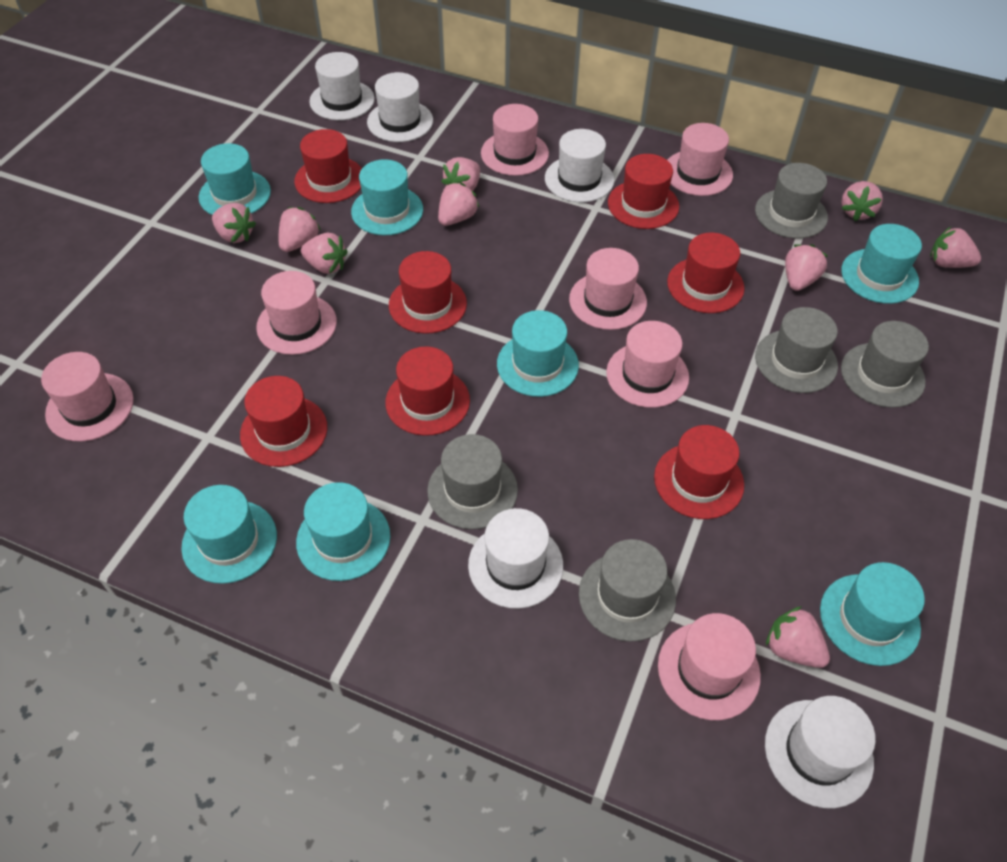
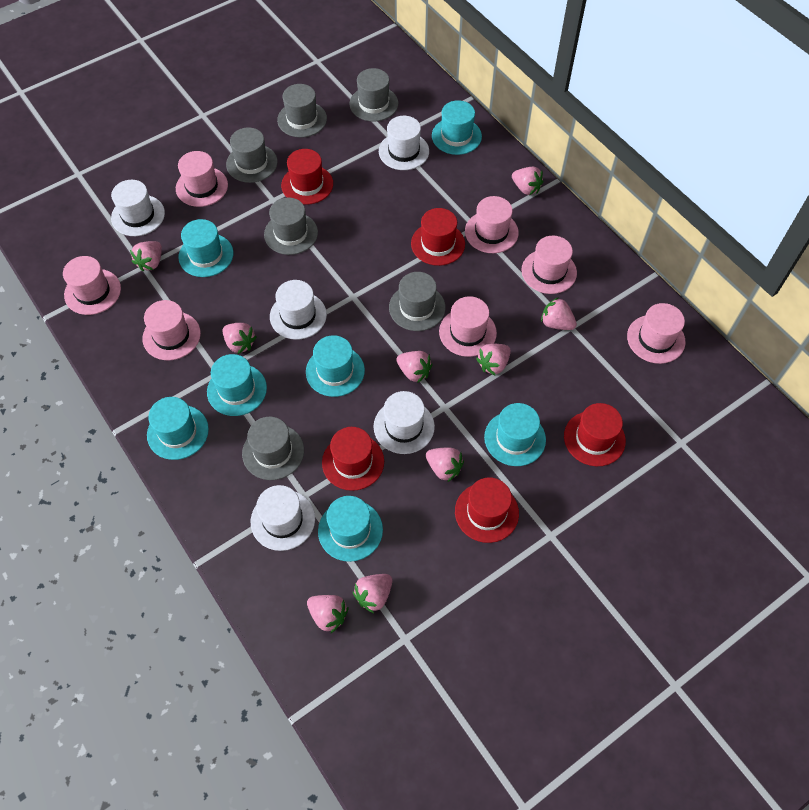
grey hat: 5 -> 6
red hat: 7 -> 5

